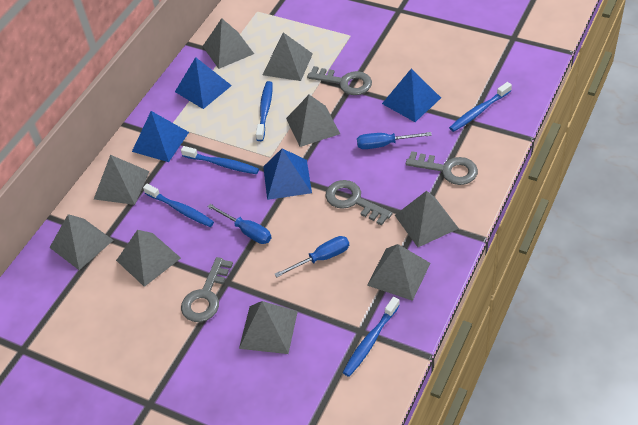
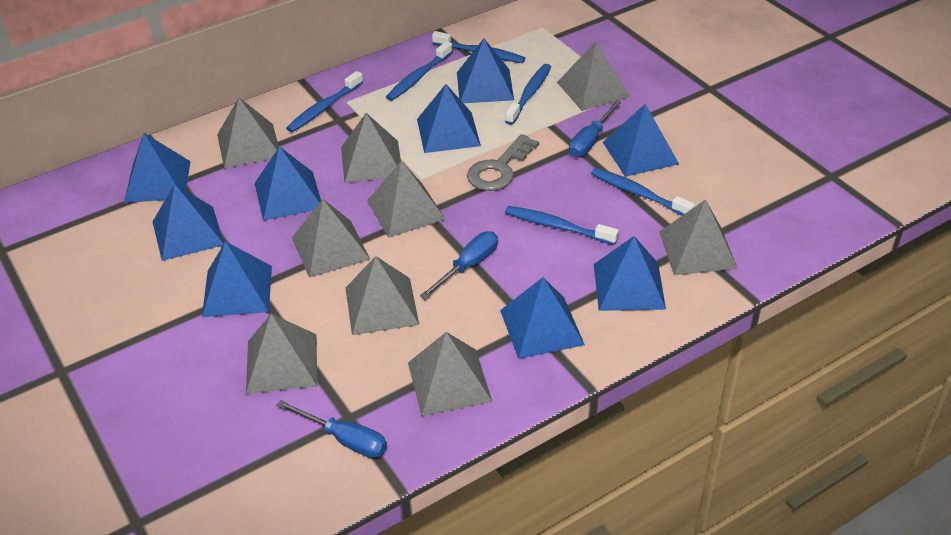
blue pyramid: 4 -> 9
blue toothbrush: 5 -> 6
grey key: 4 -> 1

